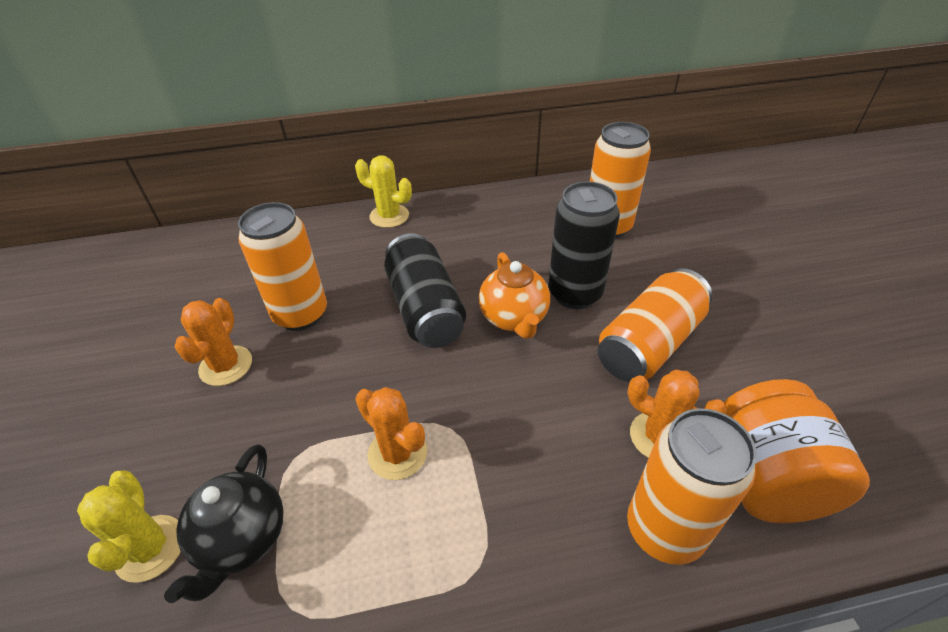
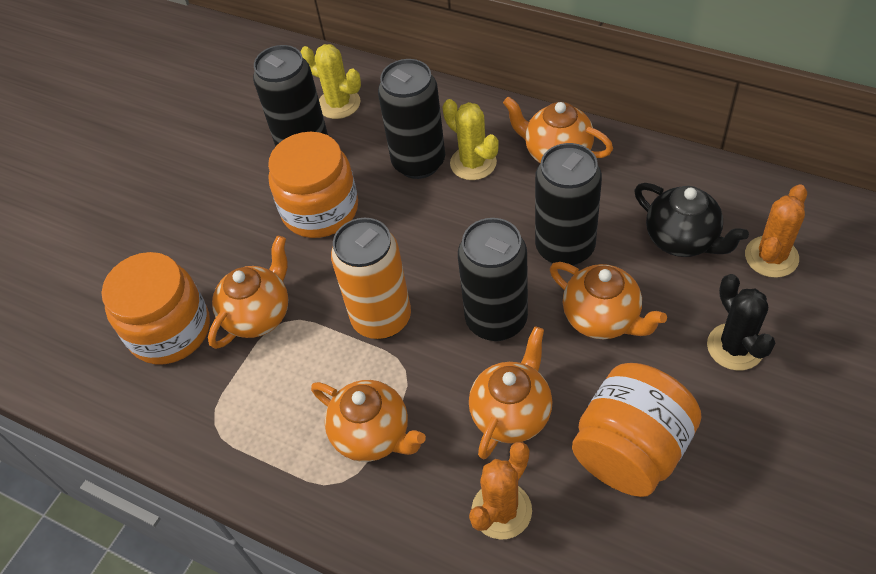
black cactus: 0 -> 1
black can: 2 -> 4
orange cactus: 3 -> 2
orange can: 4 -> 1
orange jar: 1 -> 3
orange teapot: 1 -> 5

